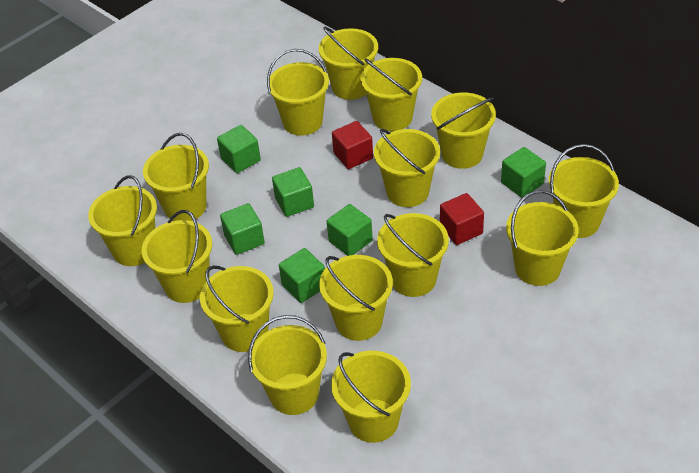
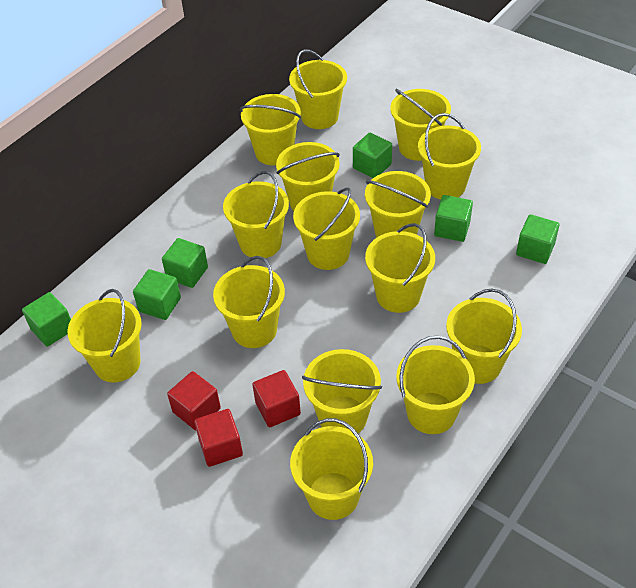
red cube: 2 -> 3

